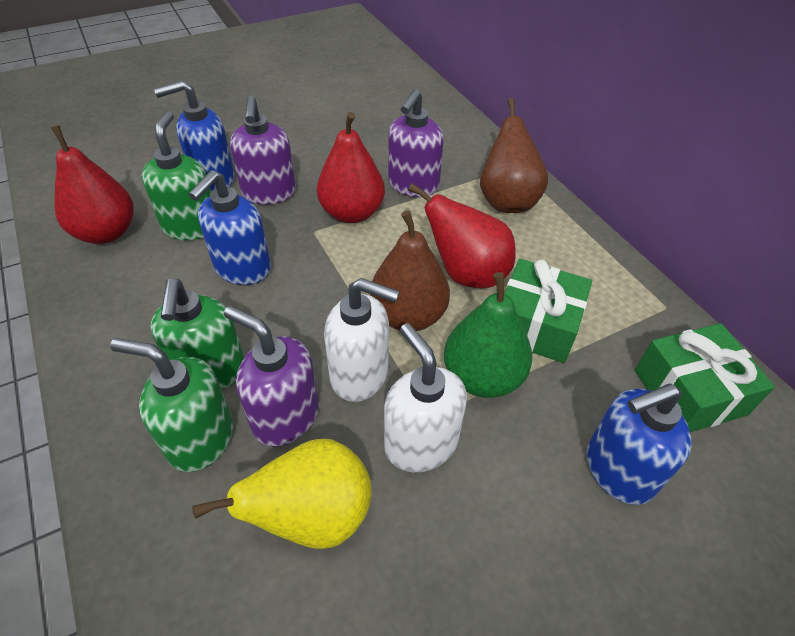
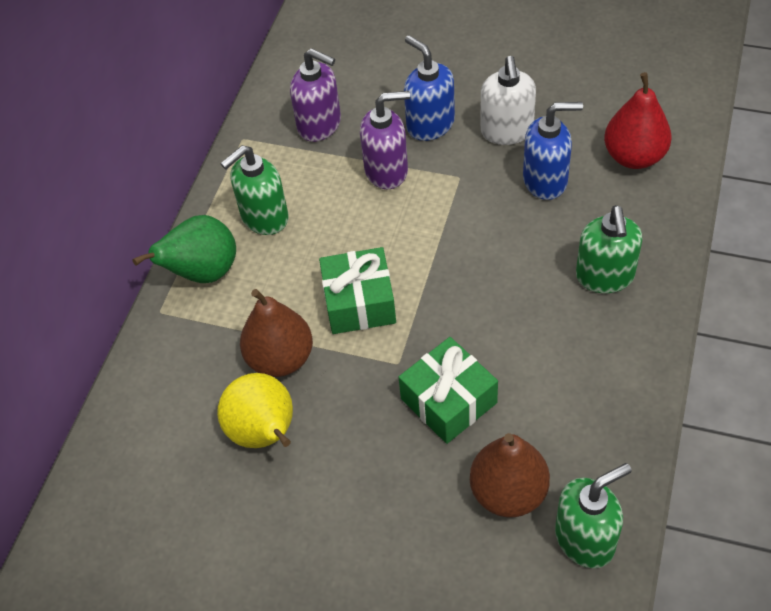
blue soap dispenser: 3 -> 2
purple soap dispenser: 3 -> 2
red pear: 3 -> 1
white soap dispenser: 2 -> 1

